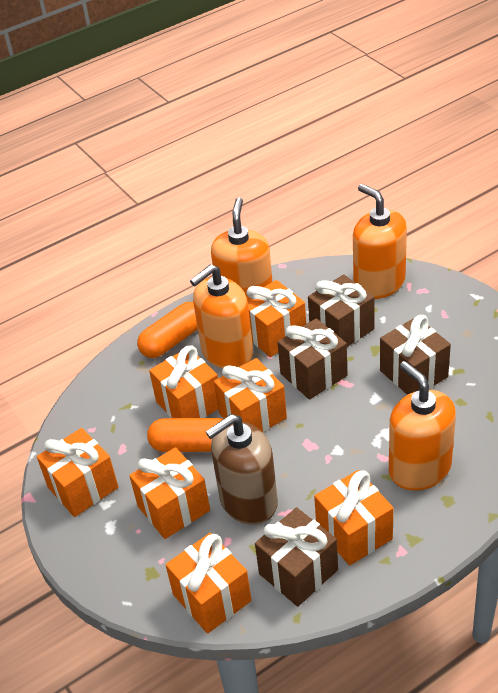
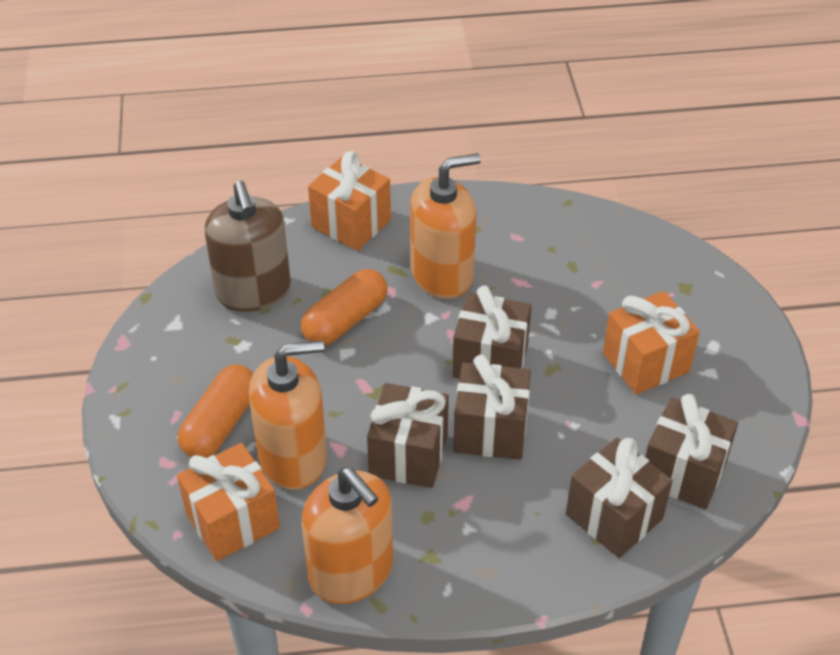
brown gift: 4 -> 5
orange gift: 7 -> 3
orange soap dispenser: 4 -> 3

